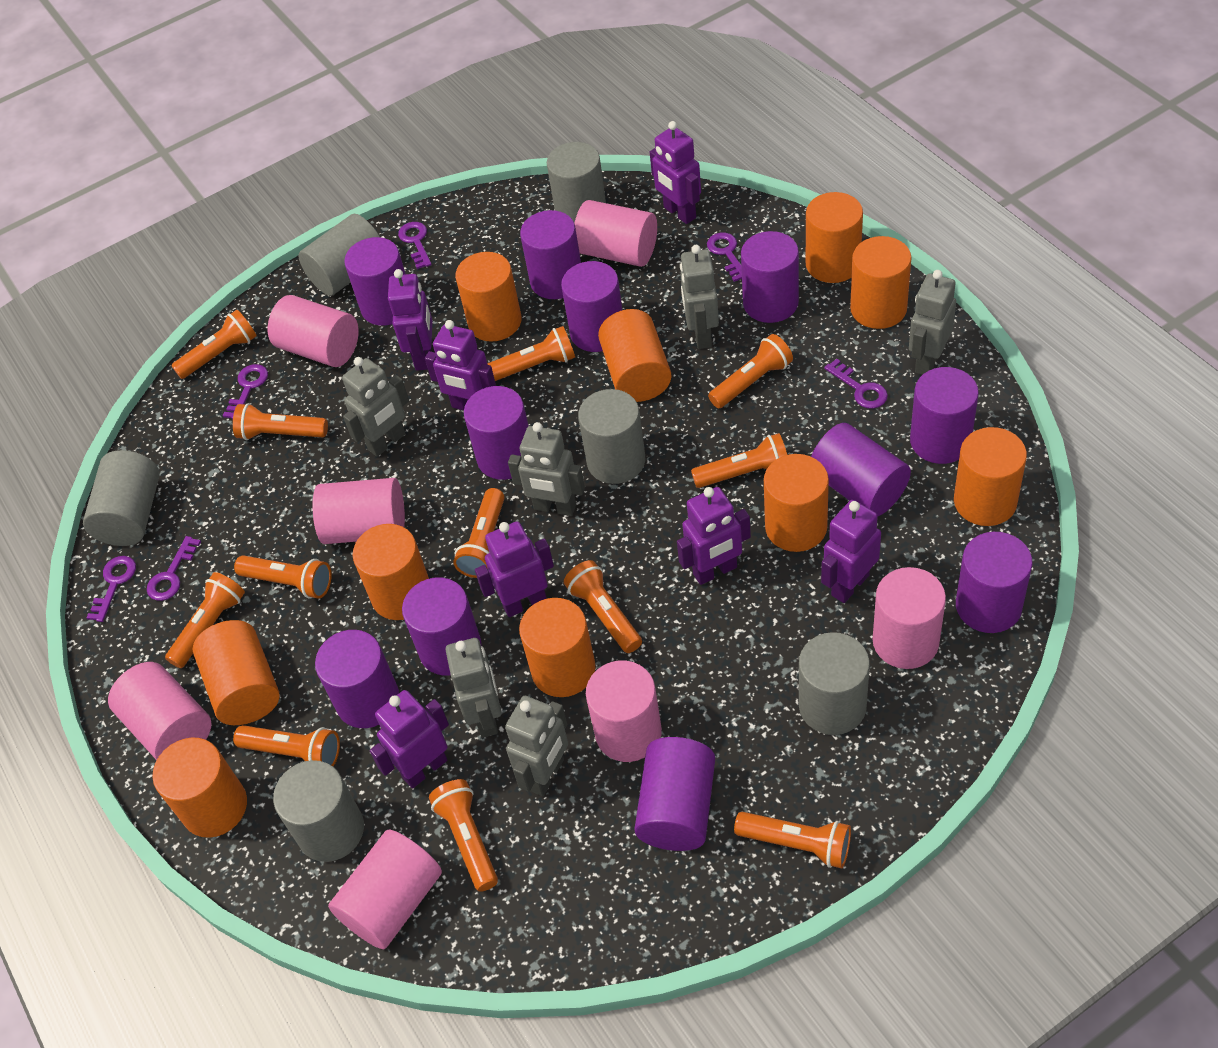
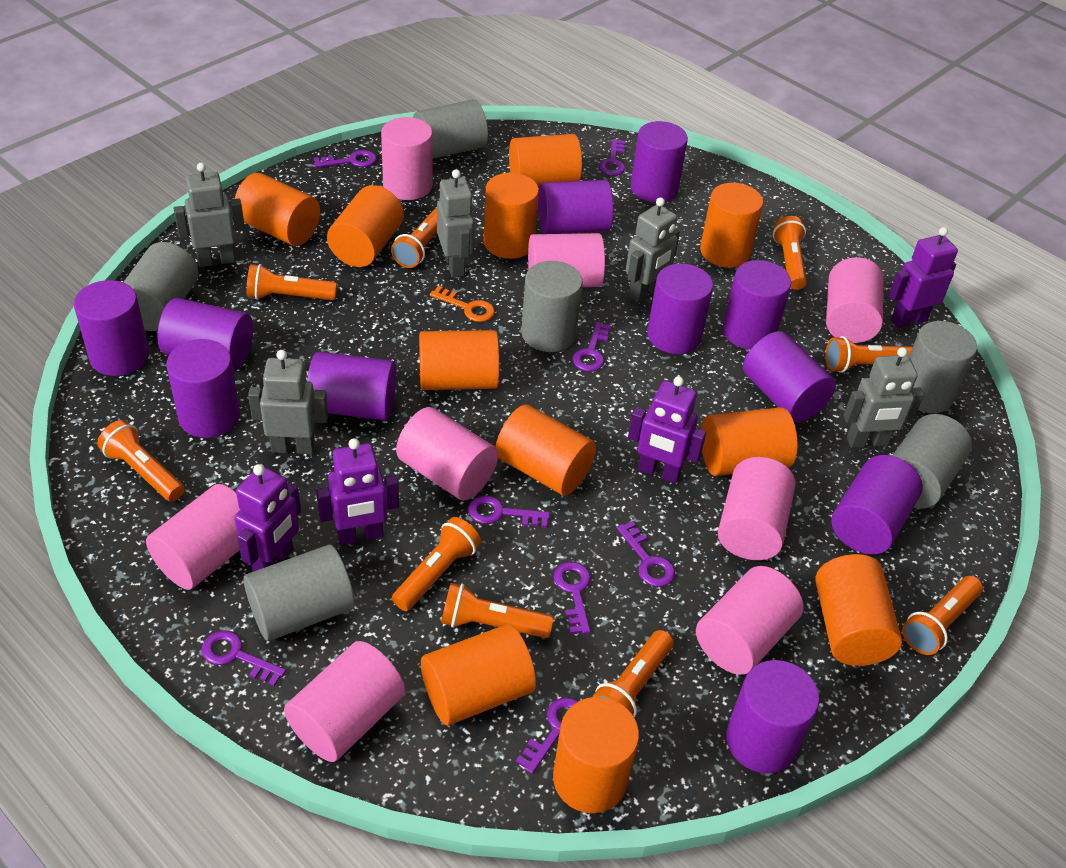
grey robot: 6 -> 5
orange cylinder: 10 -> 11
orange flashlight: 12 -> 9
orange key: 0 -> 1
pink cylinder: 7 -> 8
purple key: 6 -> 8
purple robot: 7 -> 4

